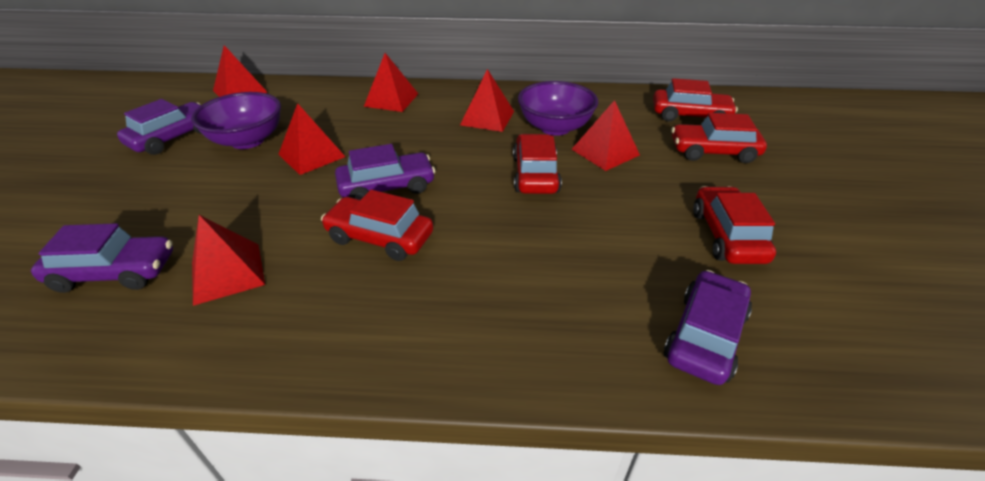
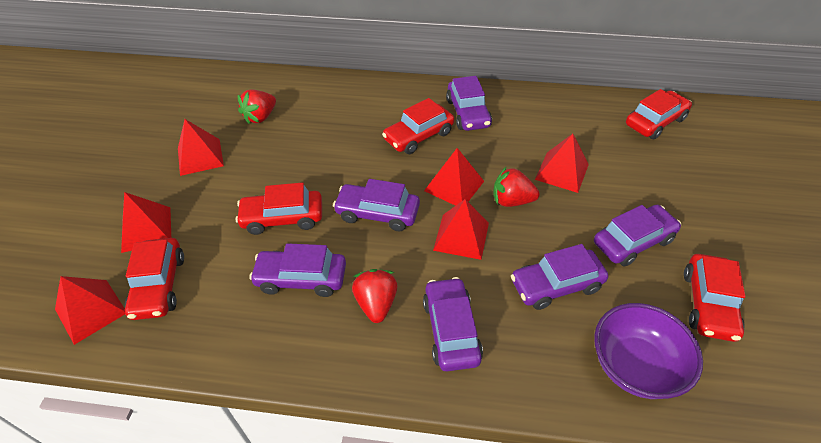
purple bowl: 2 -> 1
purple car: 4 -> 6
red strawberry: 0 -> 3

